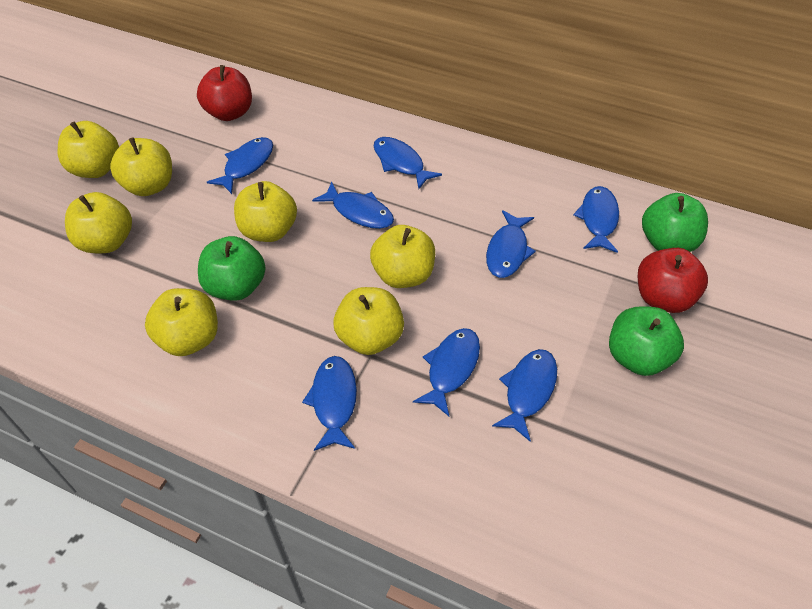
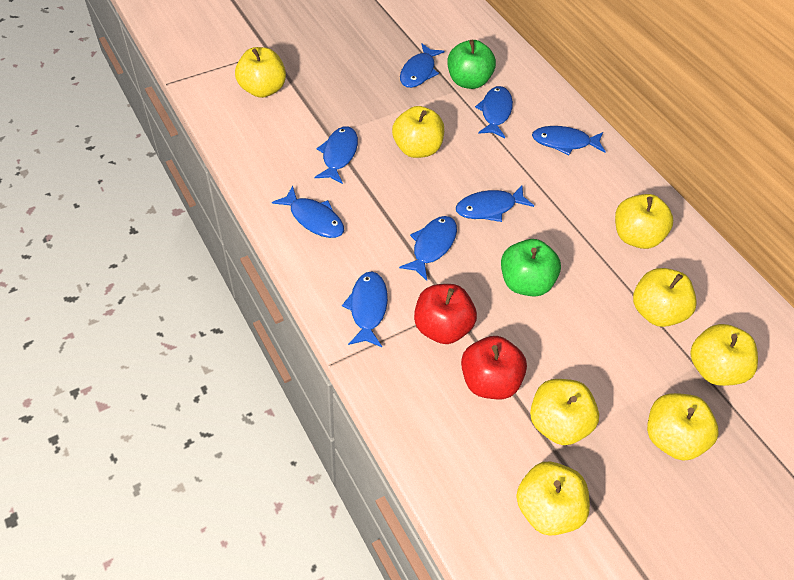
green apple: 3 -> 2
yellow apple: 7 -> 8

